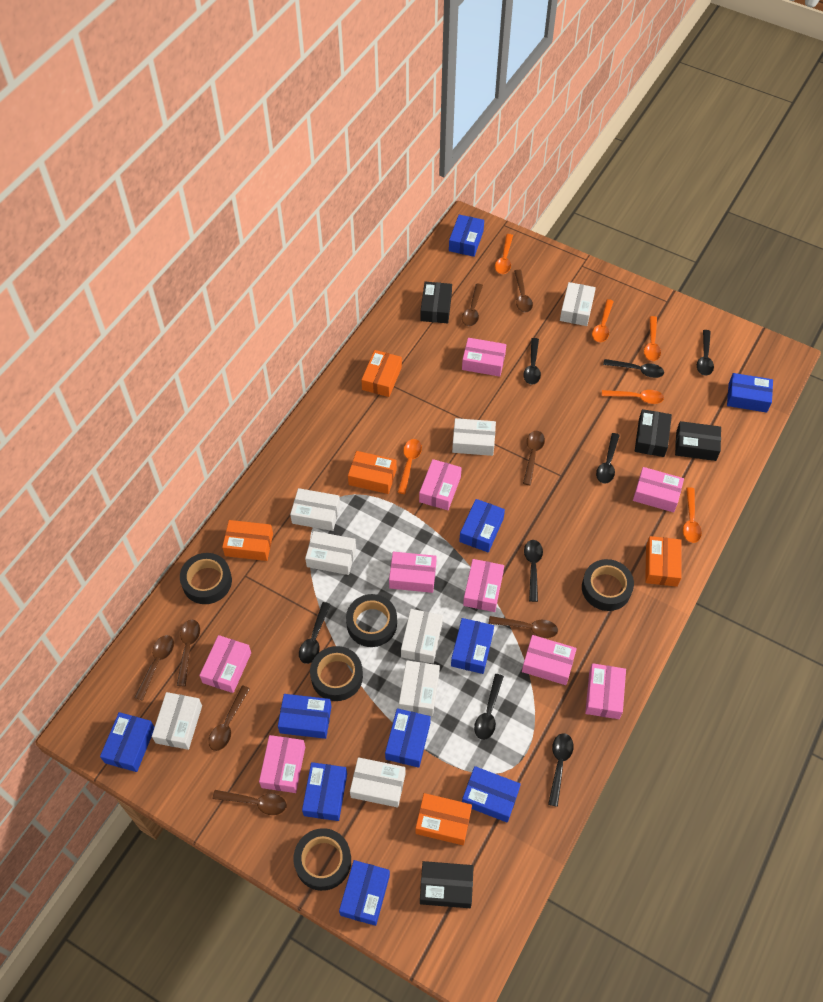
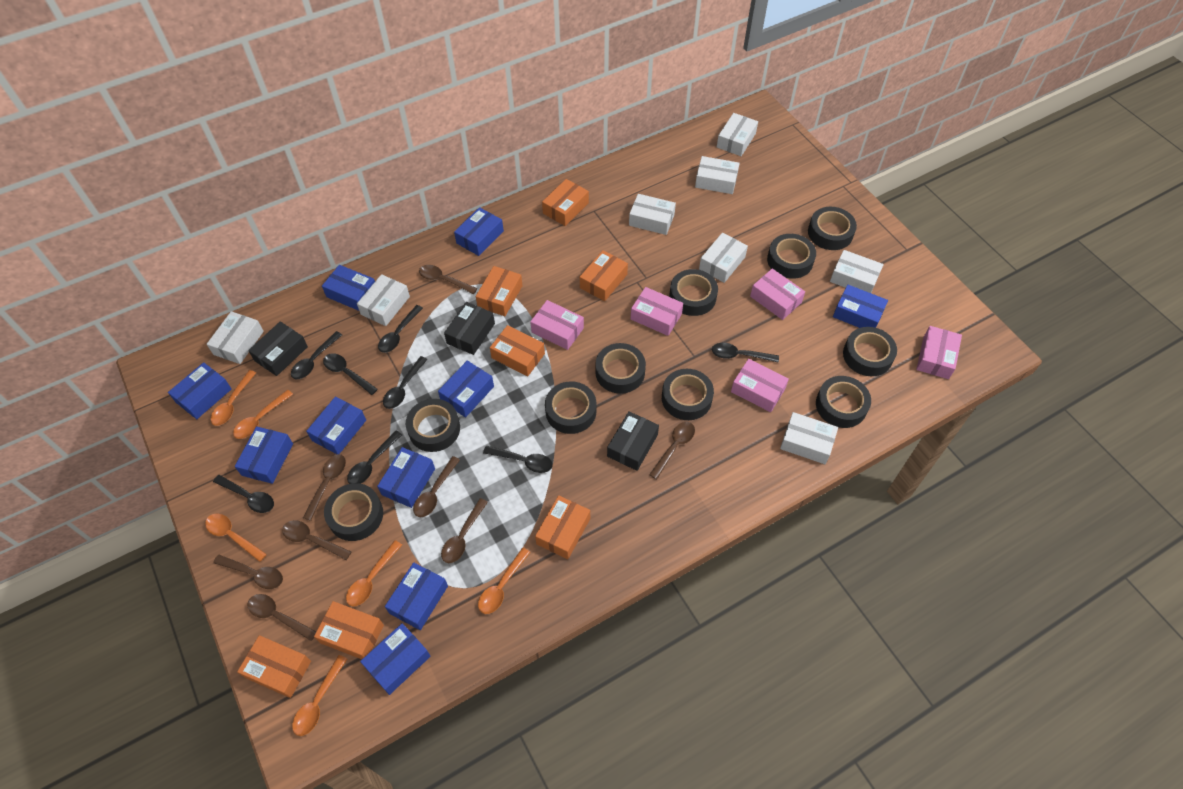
black box: 4 -> 3
black tape: 5 -> 10
orange box: 5 -> 7
pink box: 9 -> 5

